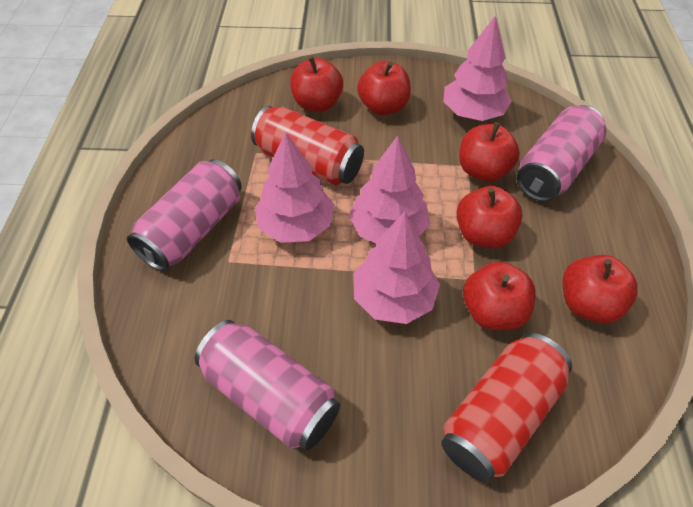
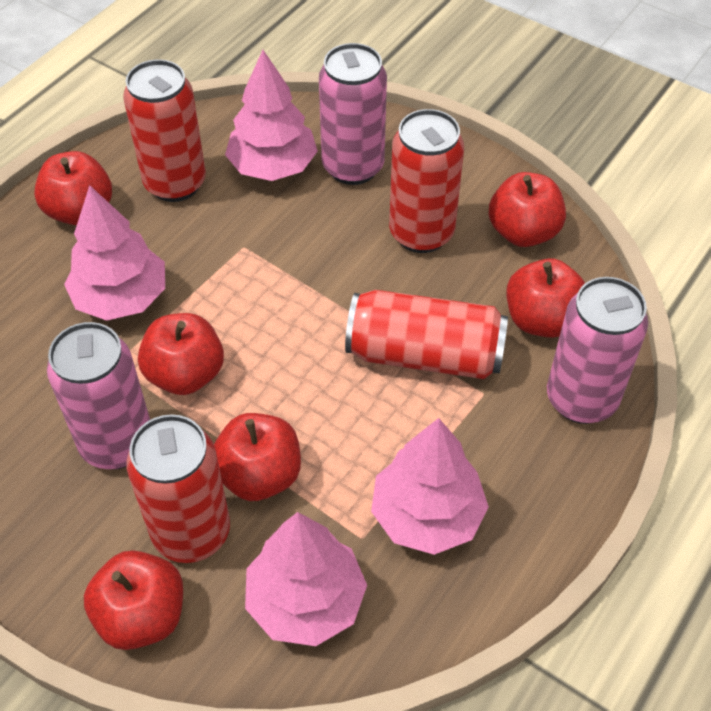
red can: 2 -> 4

